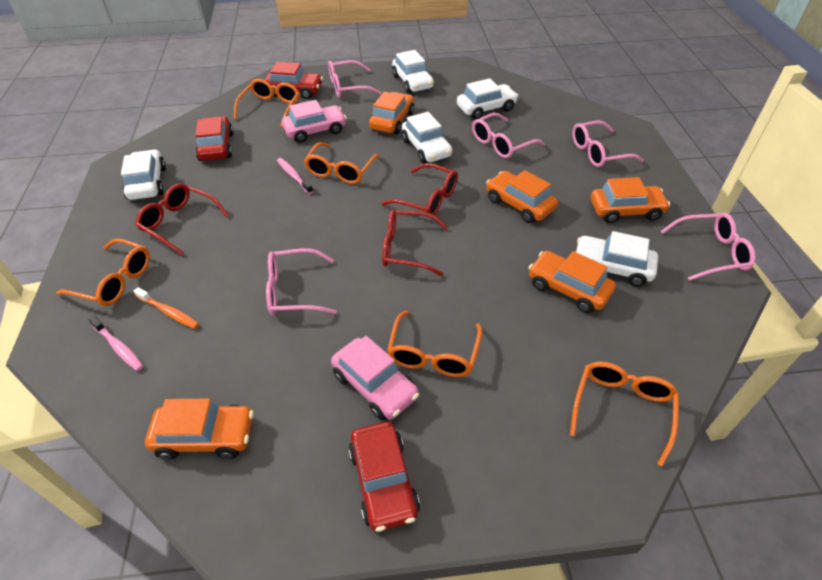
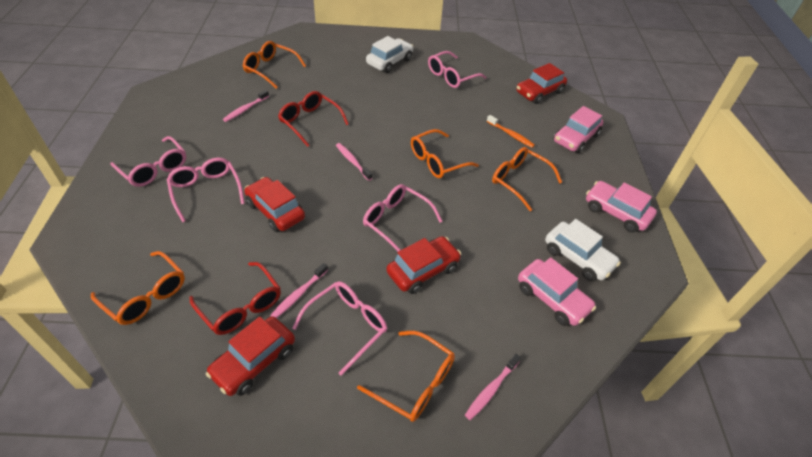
orange car: 5 -> 0
pink car: 2 -> 3
pink toothbrush: 2 -> 4
red car: 3 -> 4
red glasses: 3 -> 2
white car: 5 -> 2

